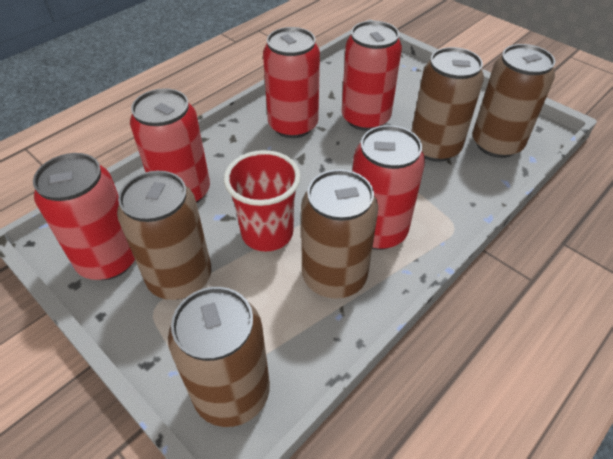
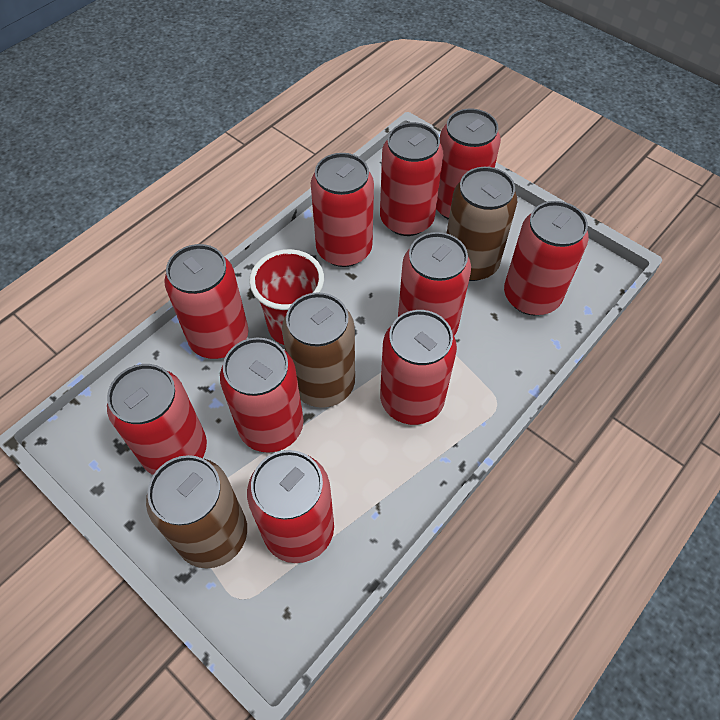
brown can: 5 -> 3
red can: 5 -> 10

